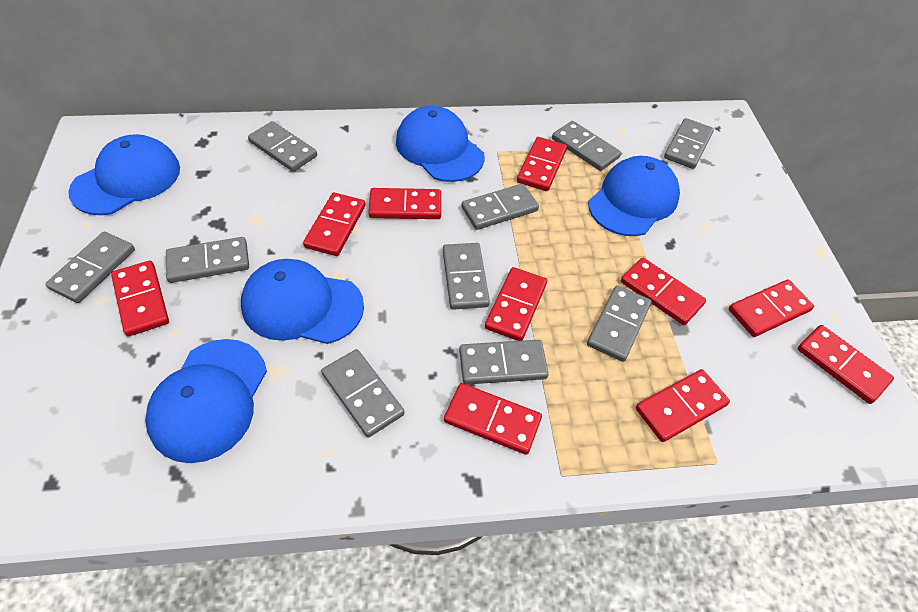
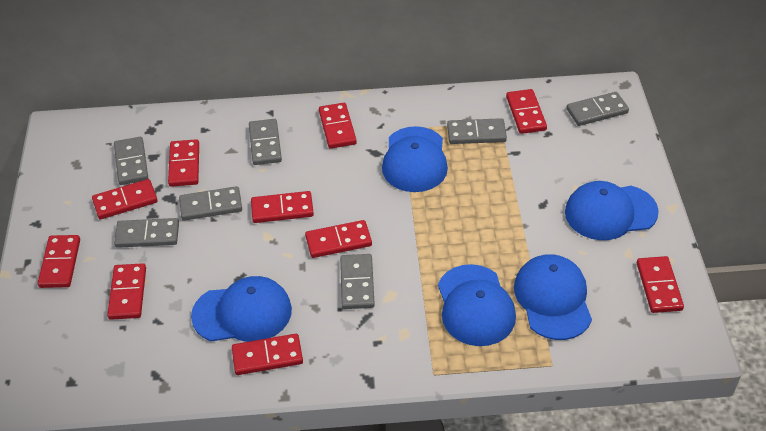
grey domino: 10 -> 7

